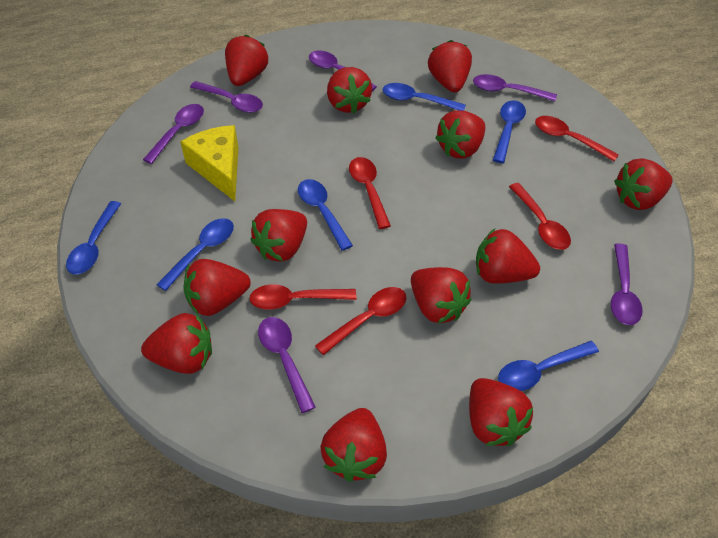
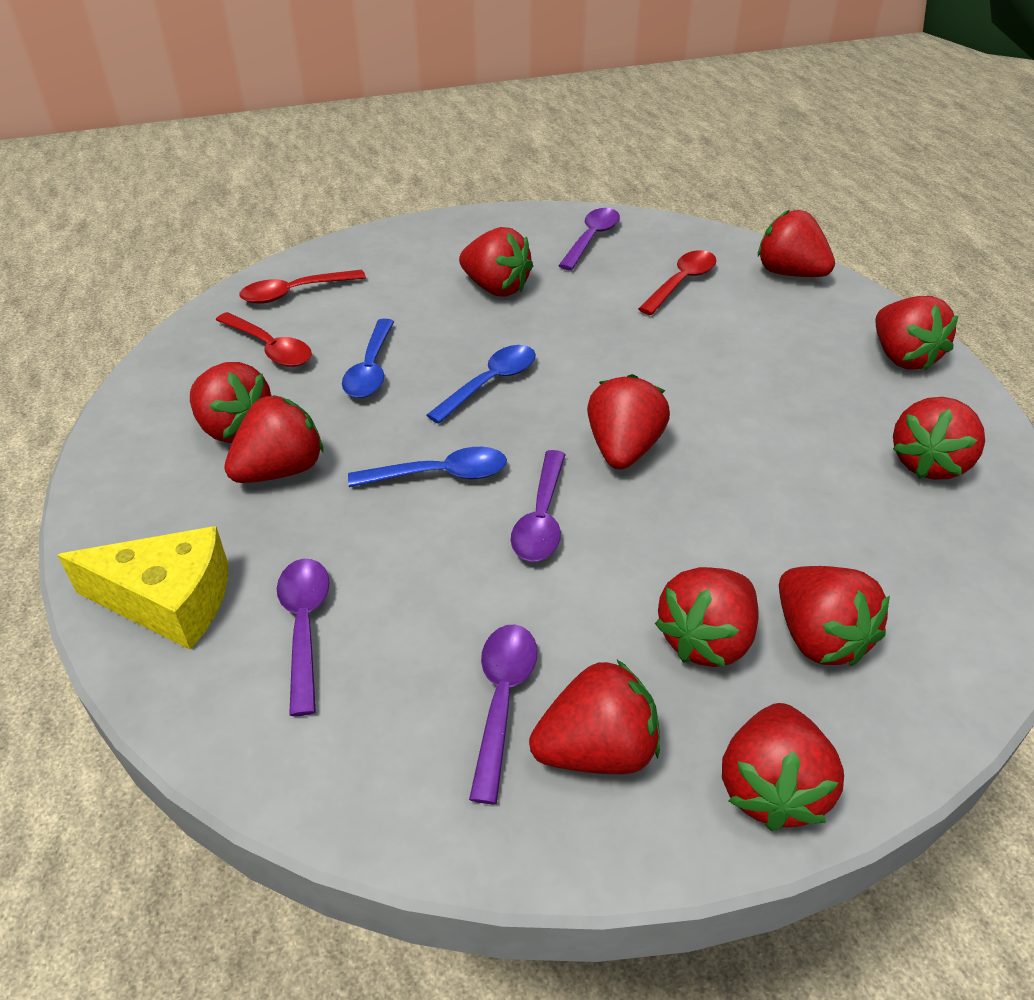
blue spoon: 6 -> 3
purple spoon: 6 -> 4
red spoon: 5 -> 3
red strawberry: 12 -> 11

